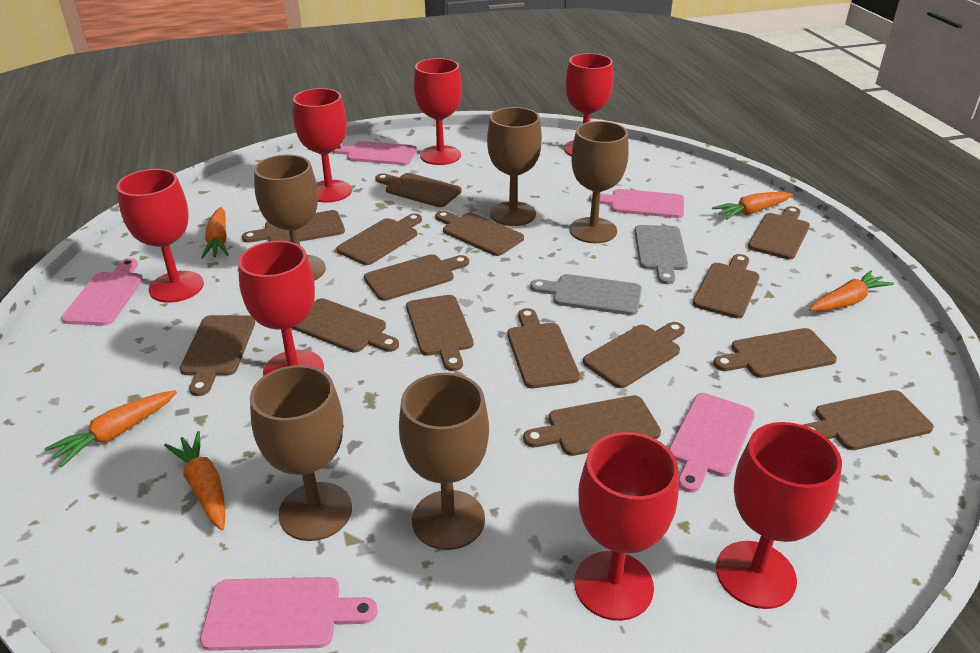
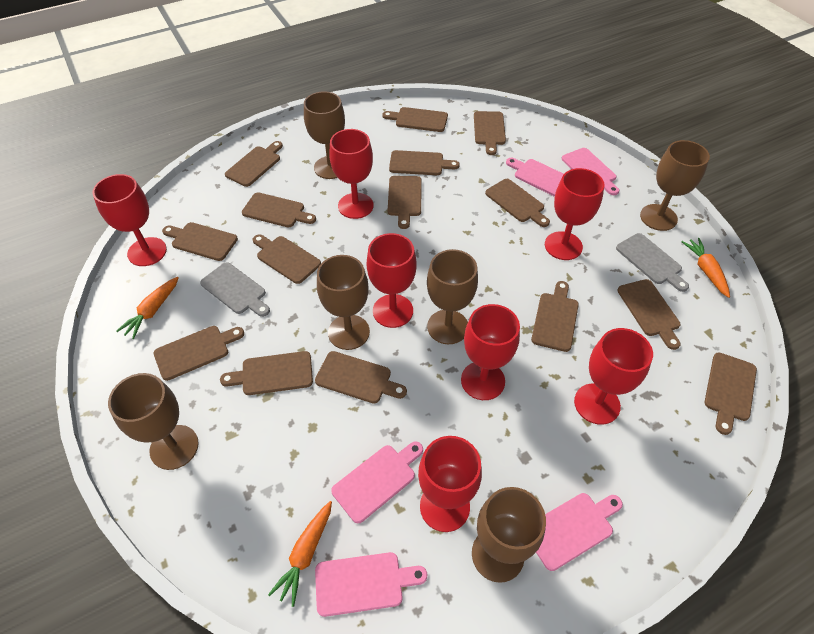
brown goblet: 5 -> 6
orange carrot: 5 -> 3

